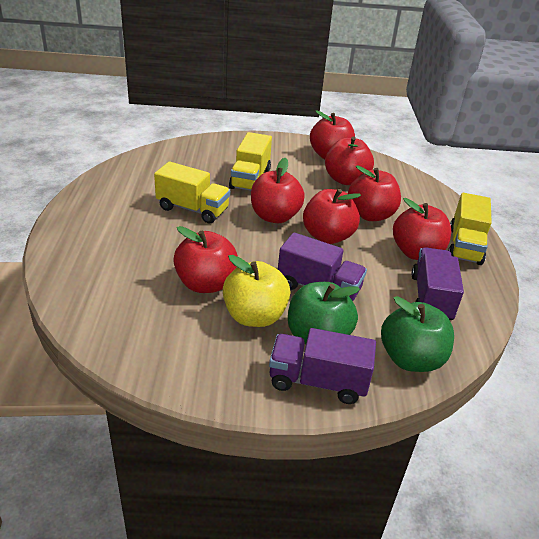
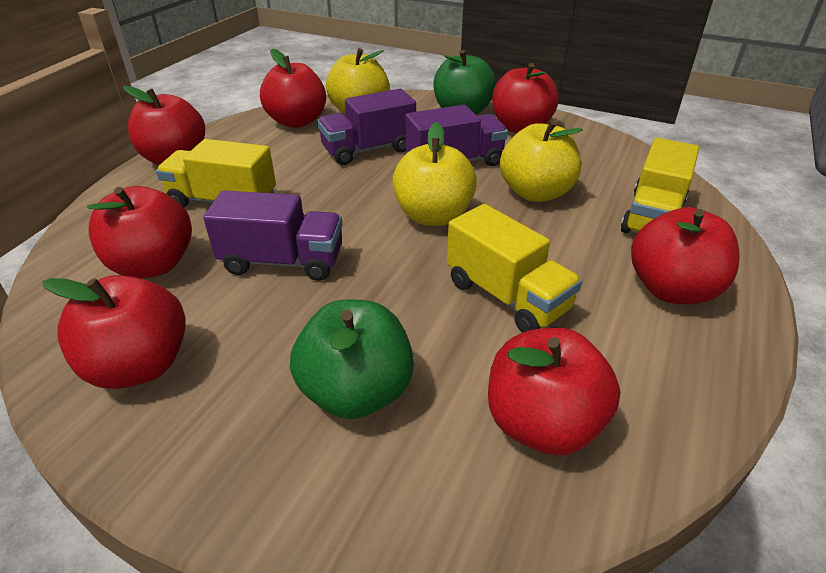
yellow apple: 1 -> 3

